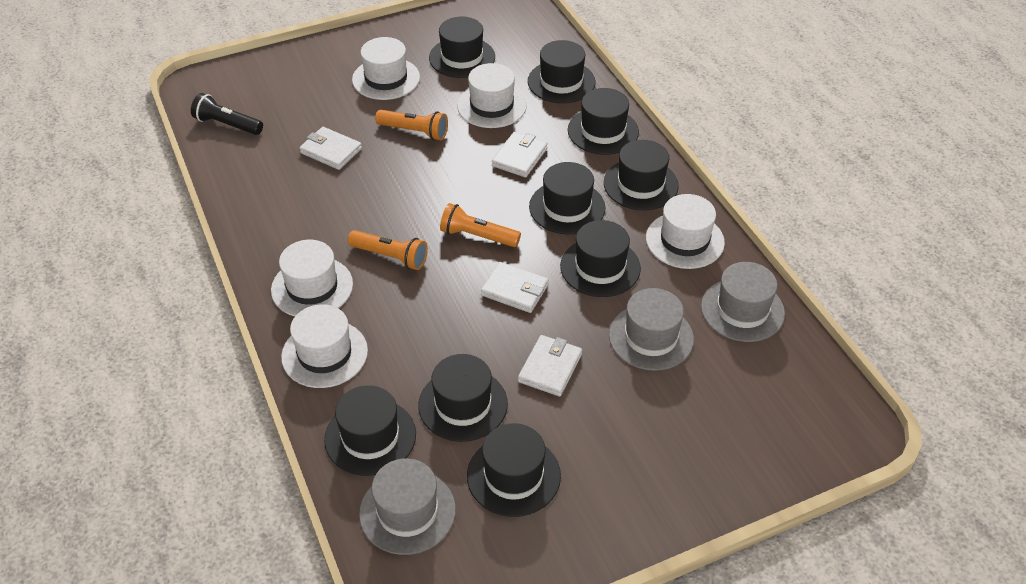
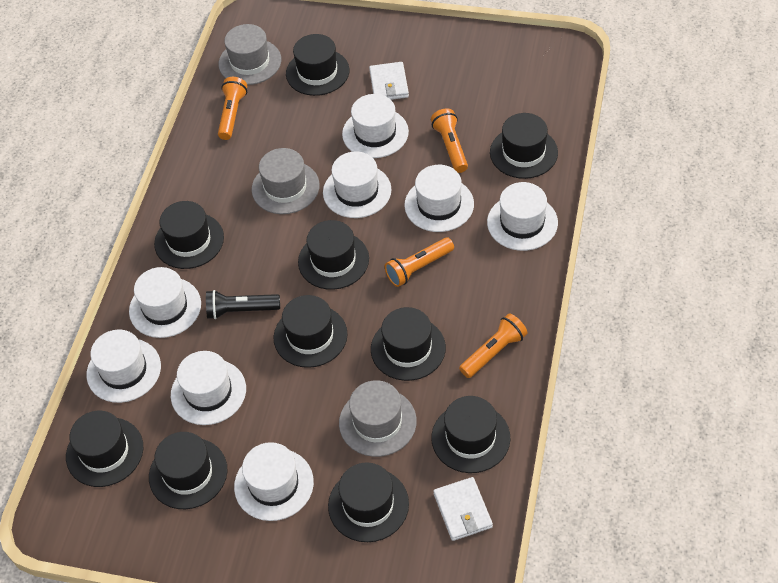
black hat: 9 -> 10
orange flashlight: 3 -> 4
white hat: 5 -> 8
white wallet: 4 -> 2

